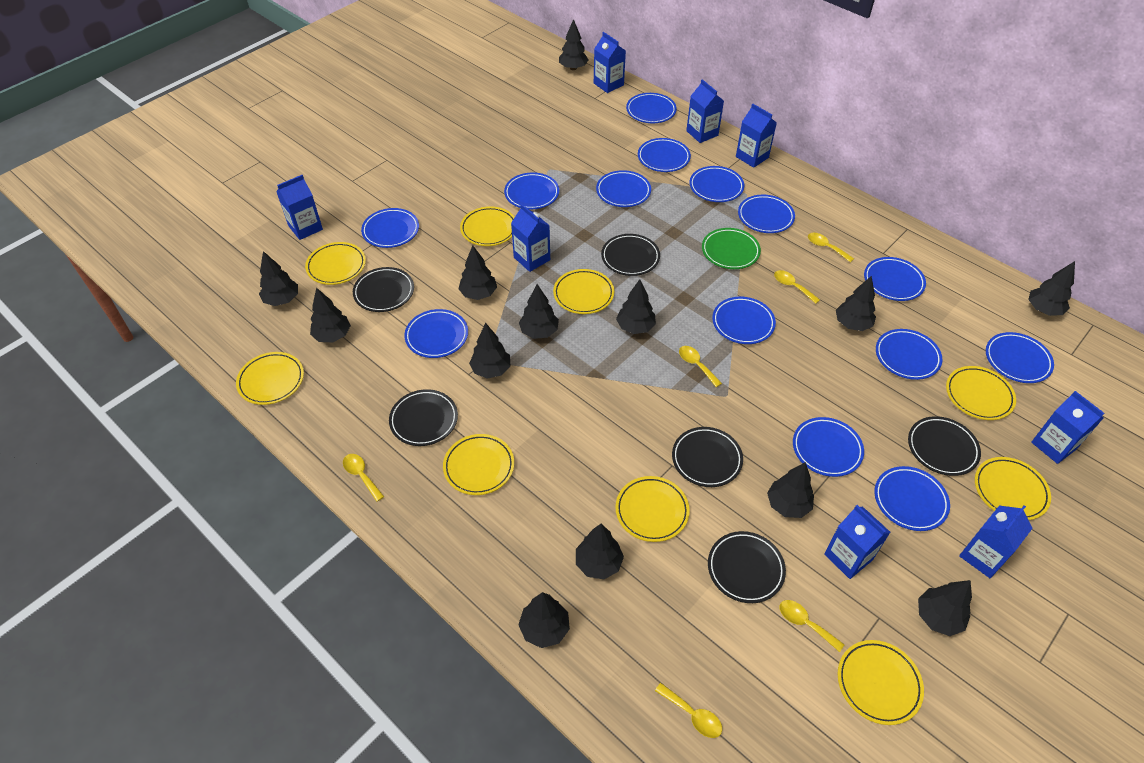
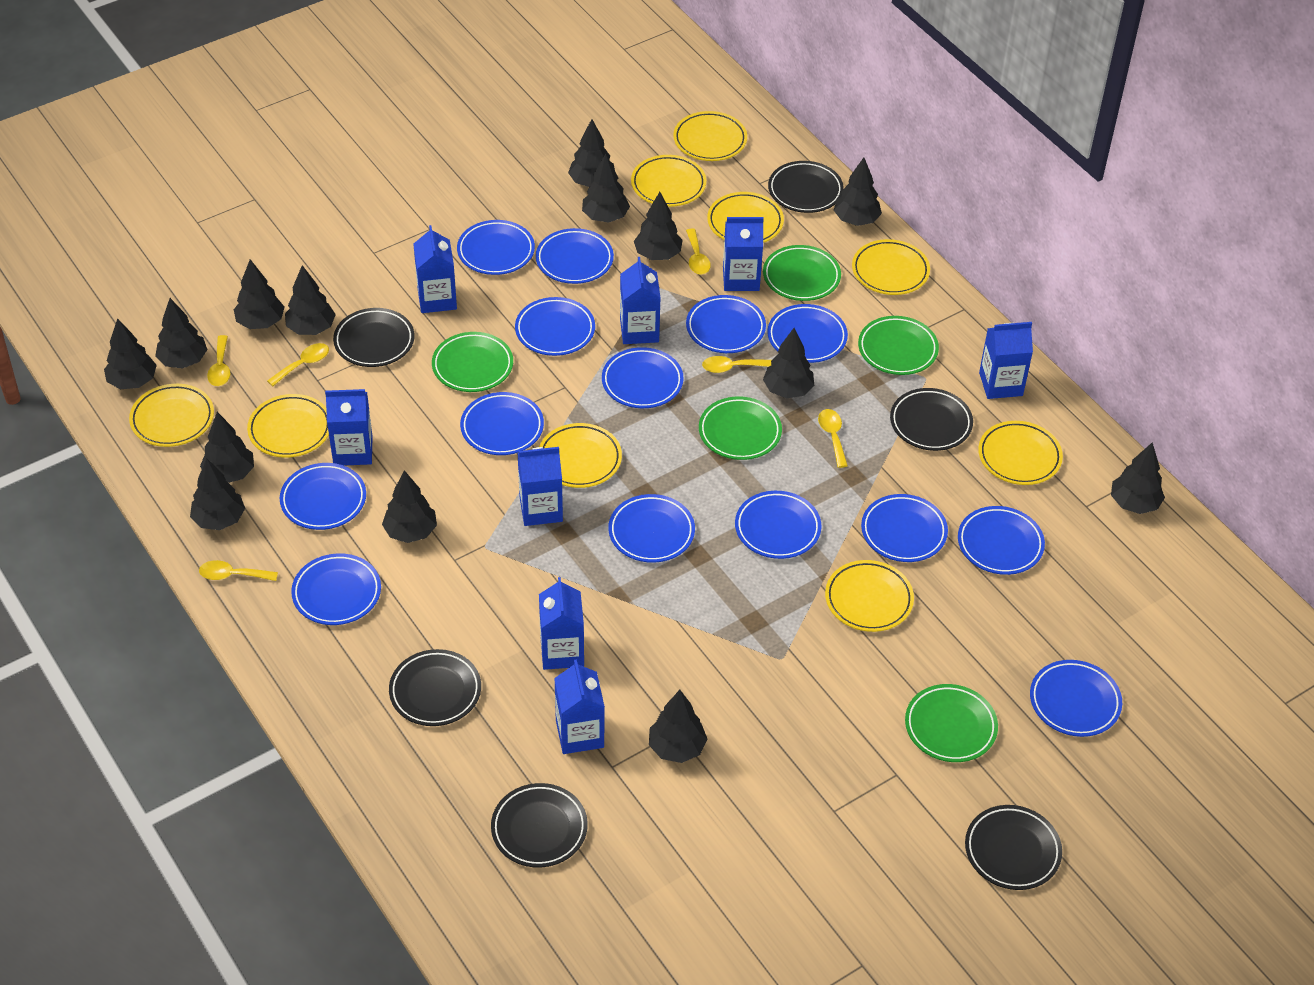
black tree: 13 -> 14
green plate: 1 -> 5

